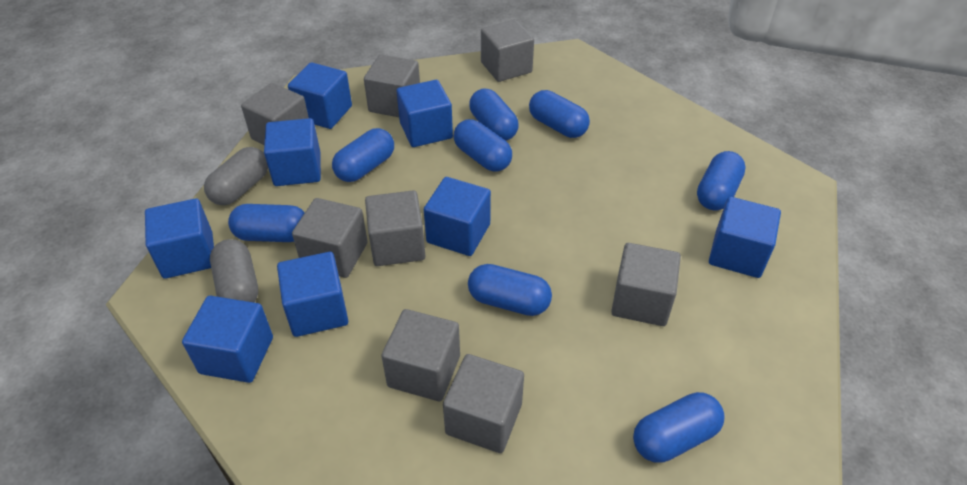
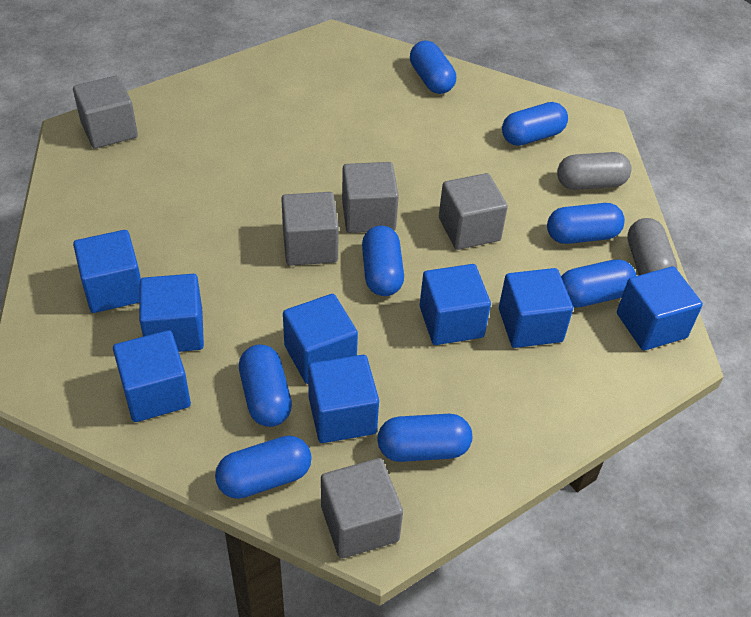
grey cube: 8 -> 5

